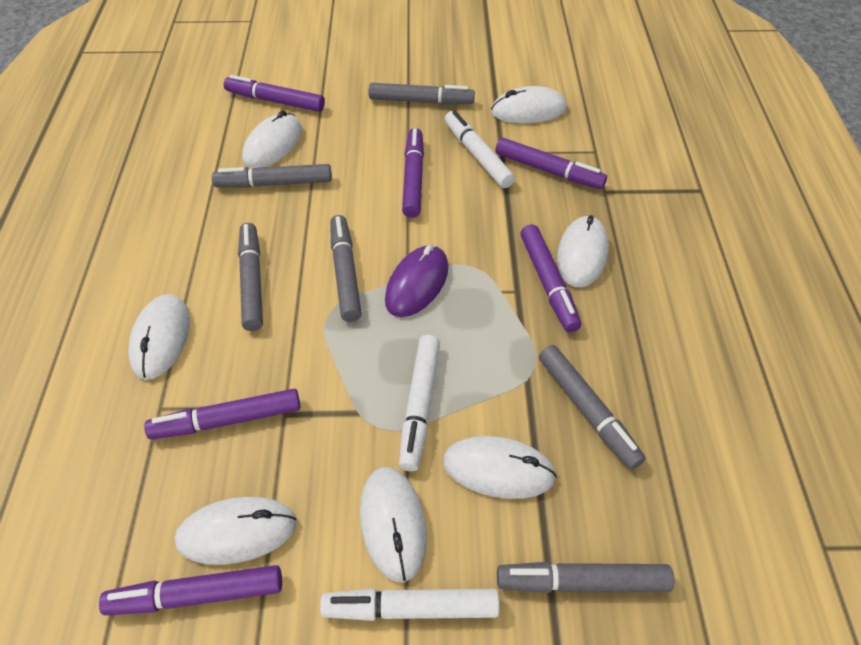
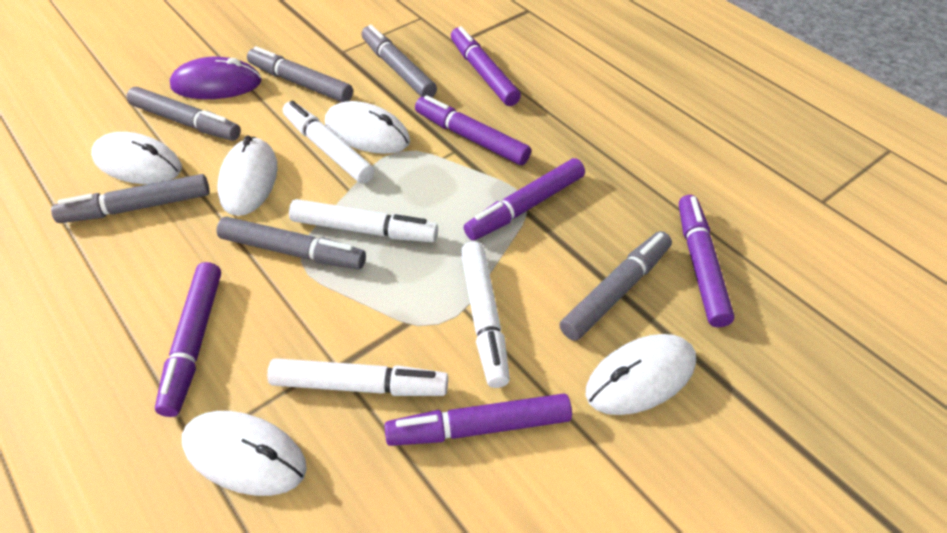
white marker: 3 -> 4
white mouse: 7 -> 5

